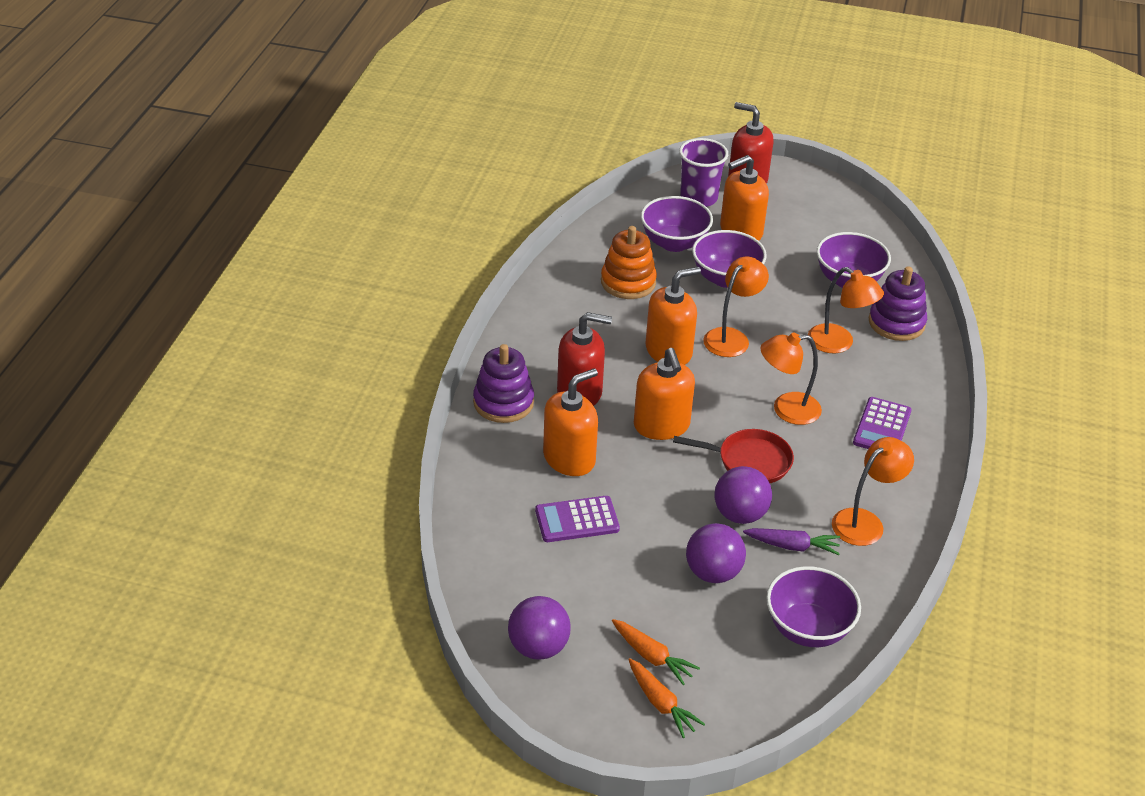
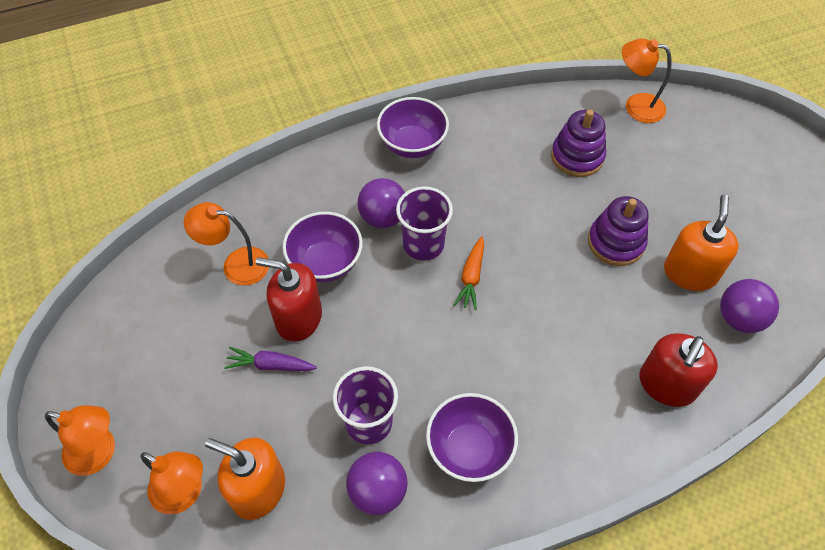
orange carrot: 2 -> 1
orange soap dispenser: 4 -> 2
orange stacking toy: 1 -> 0
purple bowl: 4 -> 3
purple calculator: 2 -> 0
purple cup: 1 -> 2
red pan: 1 -> 0

